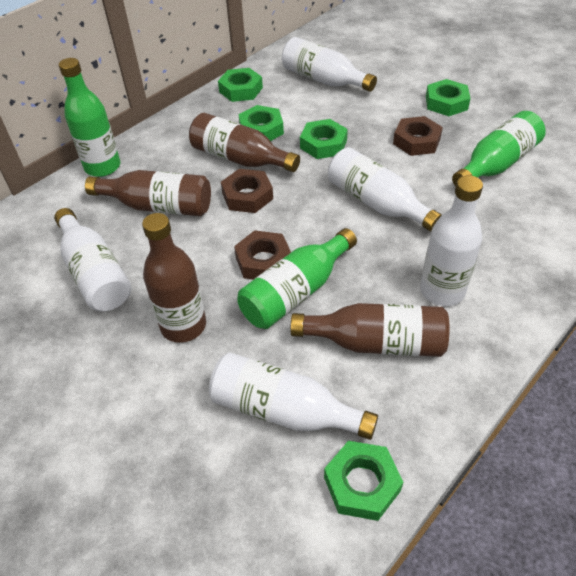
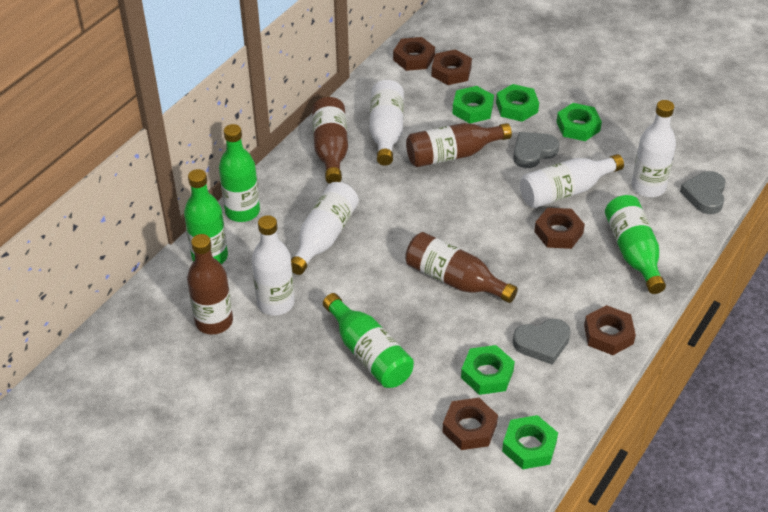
brown nut: 3 -> 5
green bottle: 3 -> 4
grey heart: 0 -> 3

